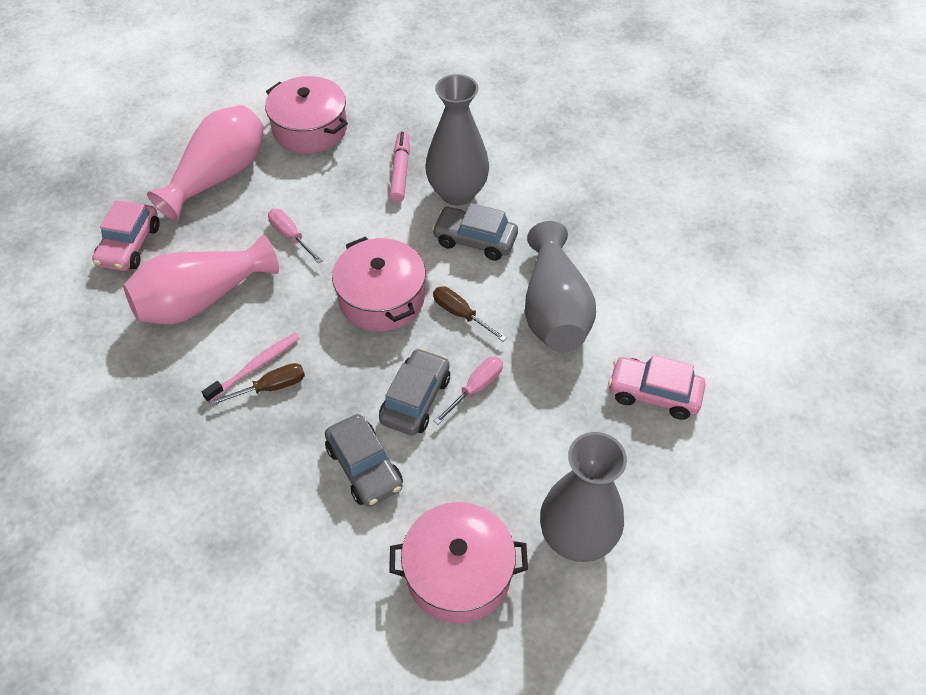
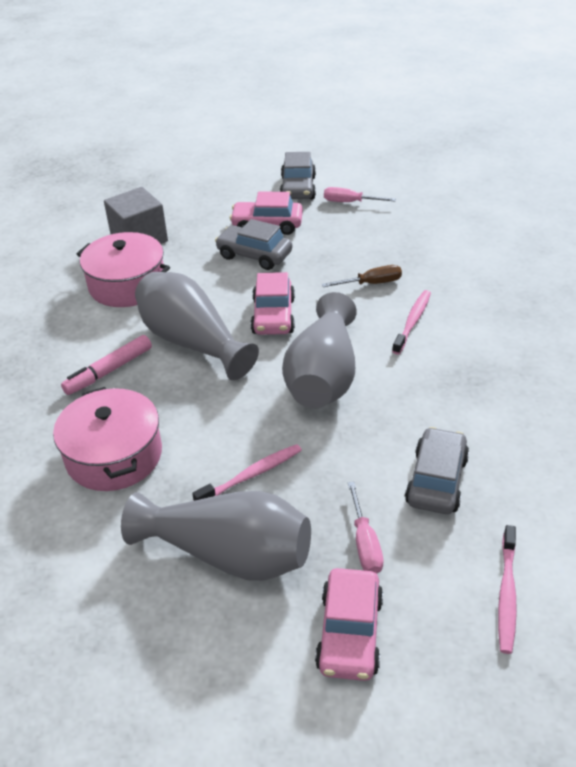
brown screwdriver: 2 -> 1
grey cube: 0 -> 1
pink car: 2 -> 3
pink pot: 3 -> 2
pink toothbrush: 1 -> 3
pink vase: 2 -> 0

